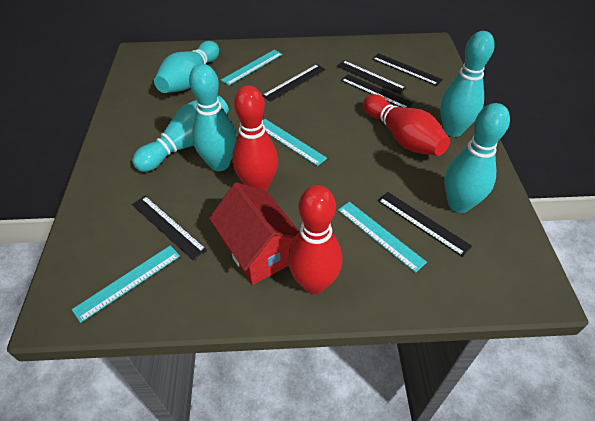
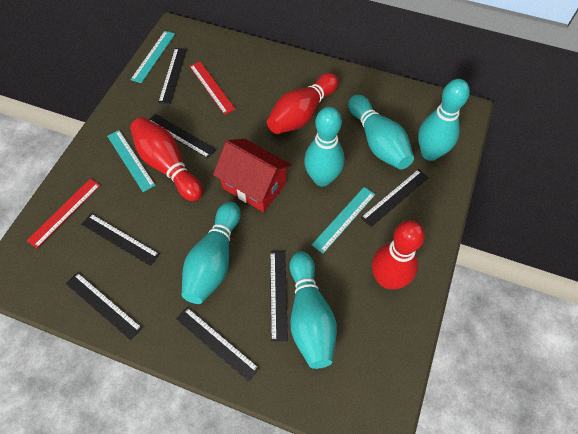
black ruler: 6 -> 7
red ruler: 0 -> 2
turquoise ruler: 4 -> 3

